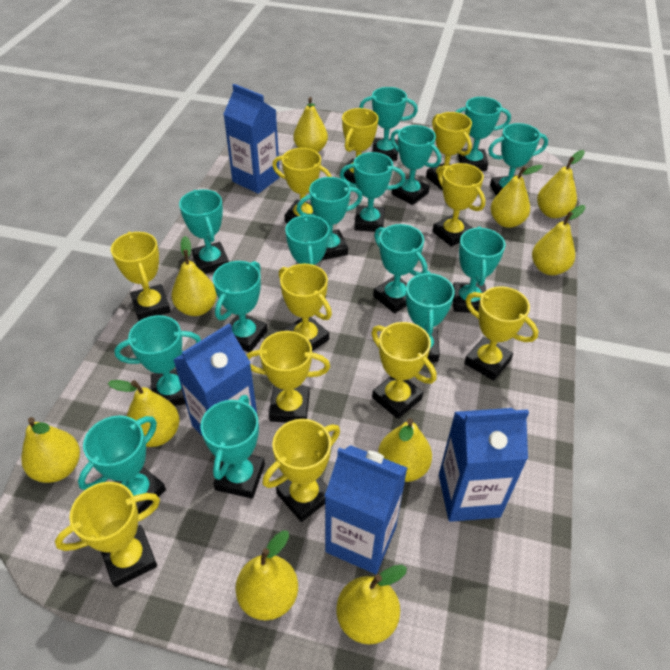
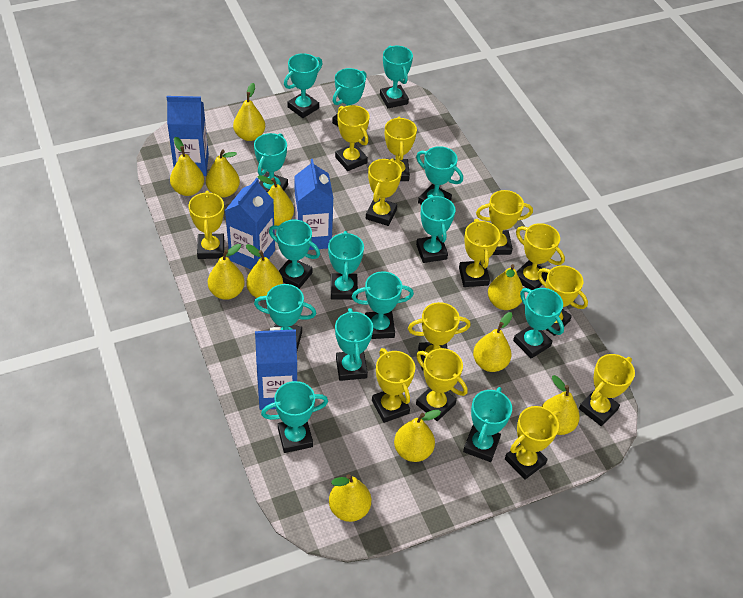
turquoise trophy: 15 -> 14
yellow pear: 10 -> 11
yellow trophy: 11 -> 13

